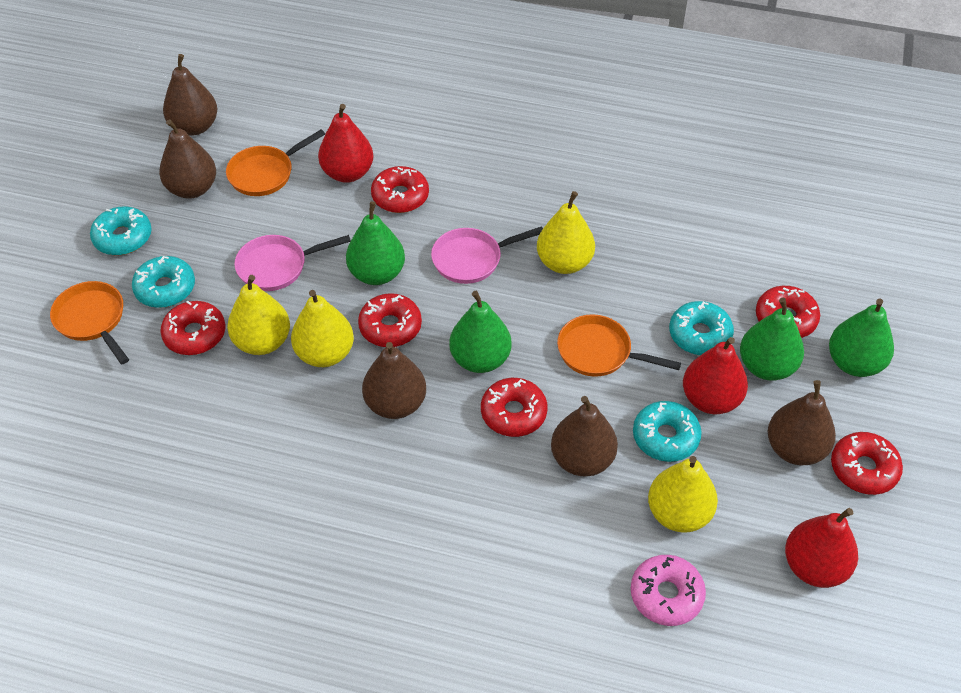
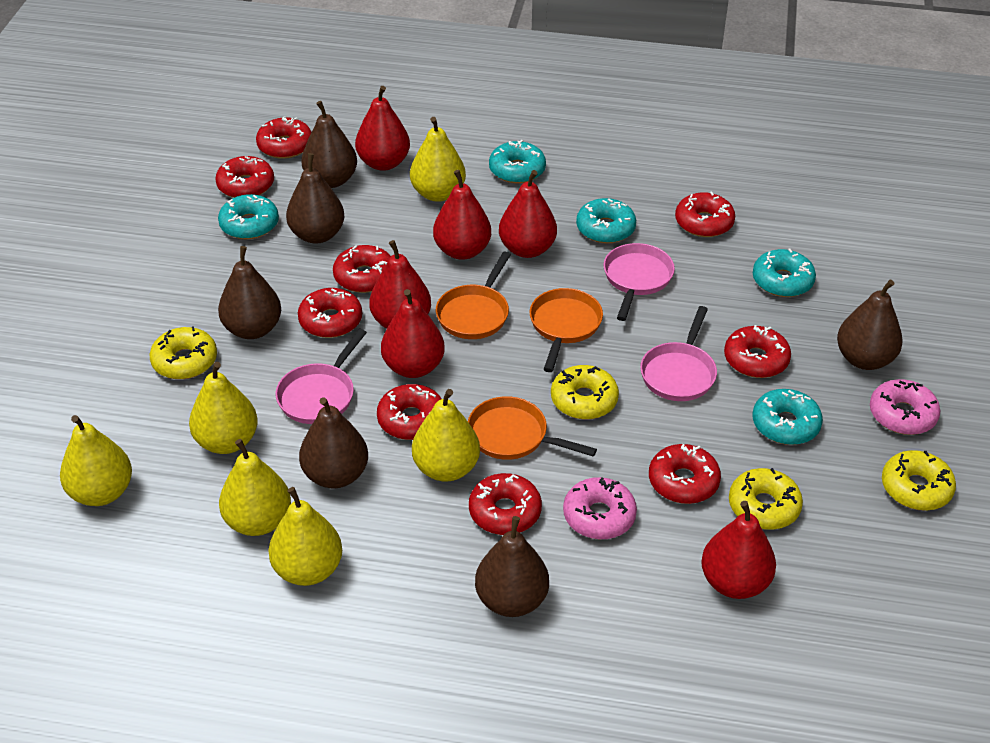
brown pear: 5 -> 6
green pear: 4 -> 0
pink donut: 1 -> 2
pink pan: 2 -> 3
red donut: 6 -> 9
red pear: 3 -> 6
turquoise donut: 4 -> 5
yellow donut: 0 -> 4
yellow pear: 4 -> 6

